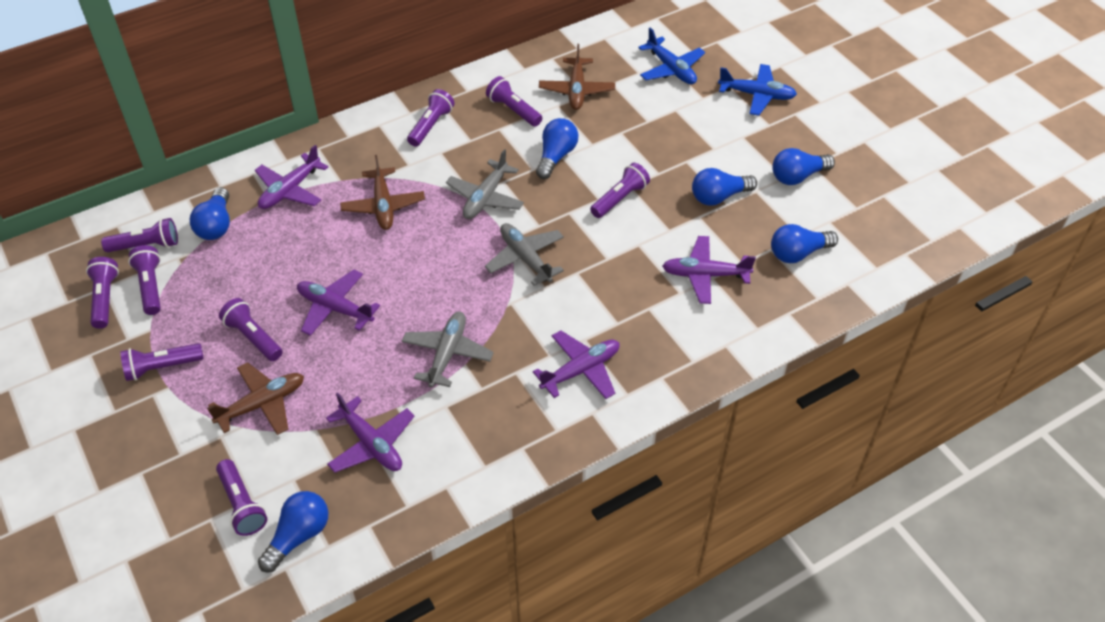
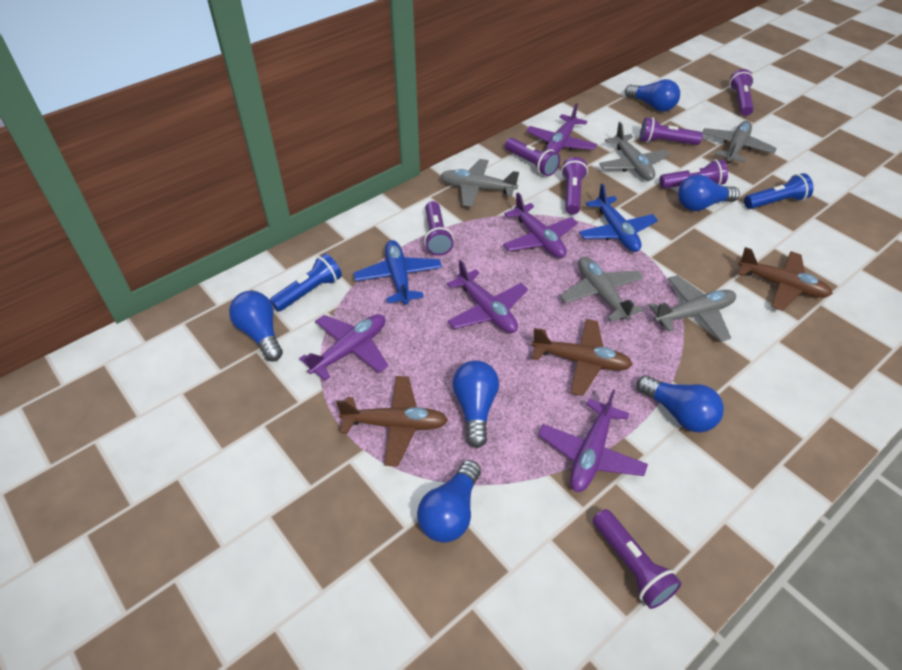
blue flashlight: 0 -> 2
grey plane: 3 -> 5
purple flashlight: 9 -> 7

